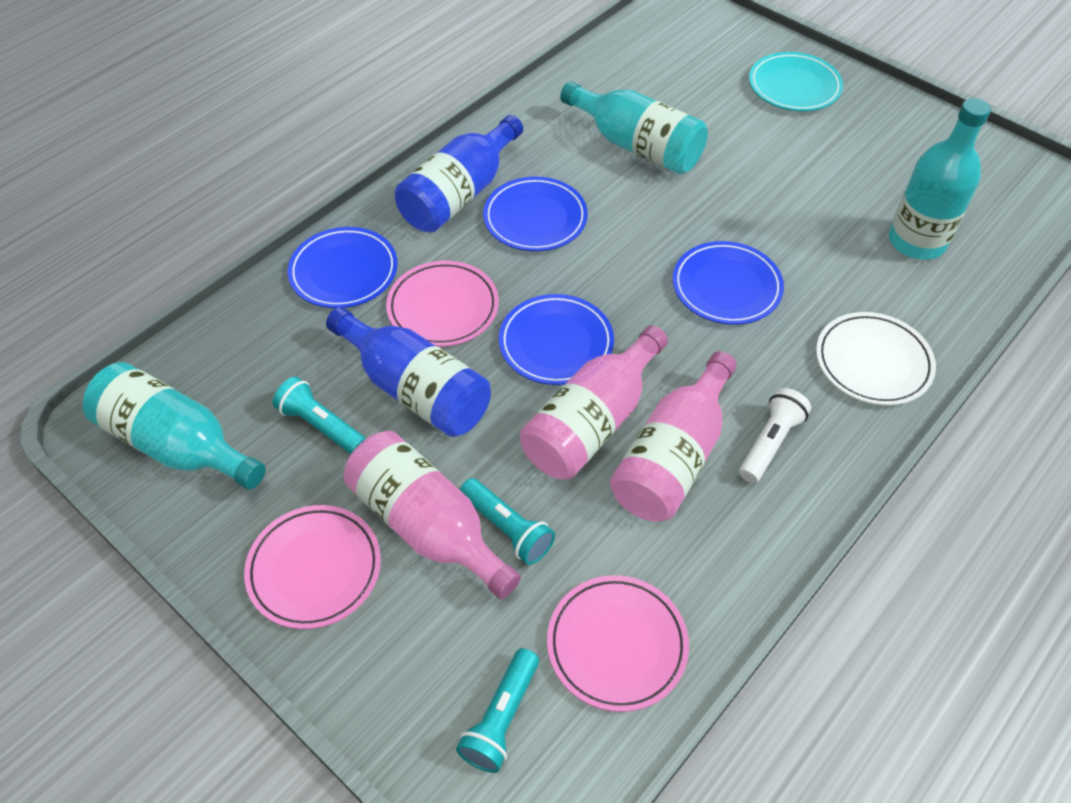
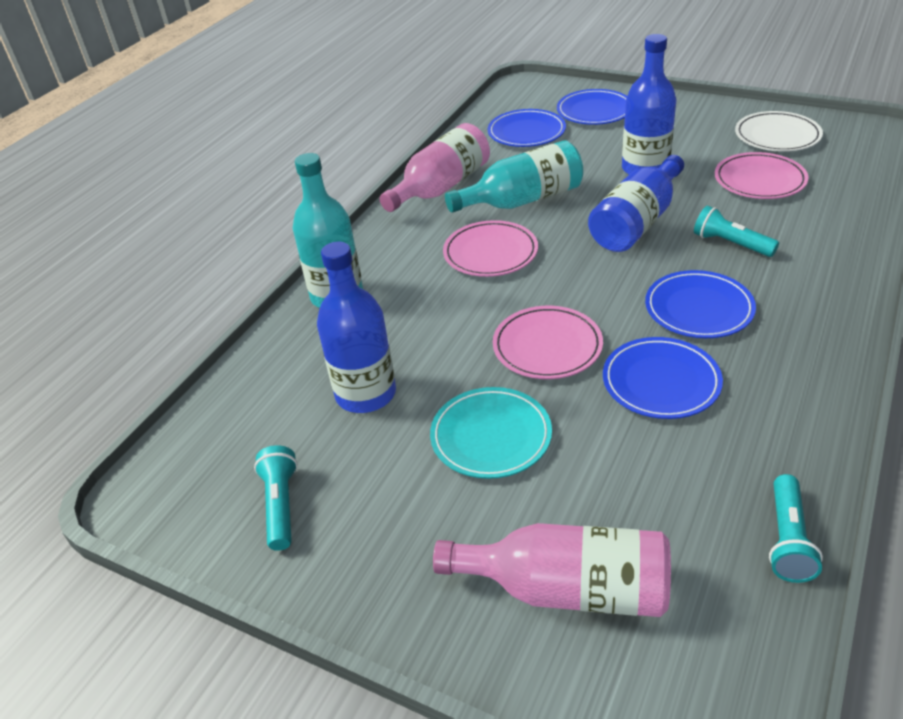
blue bottle: 2 -> 3
pink bottle: 3 -> 2
turquoise bottle: 3 -> 2
white flashlight: 1 -> 0

